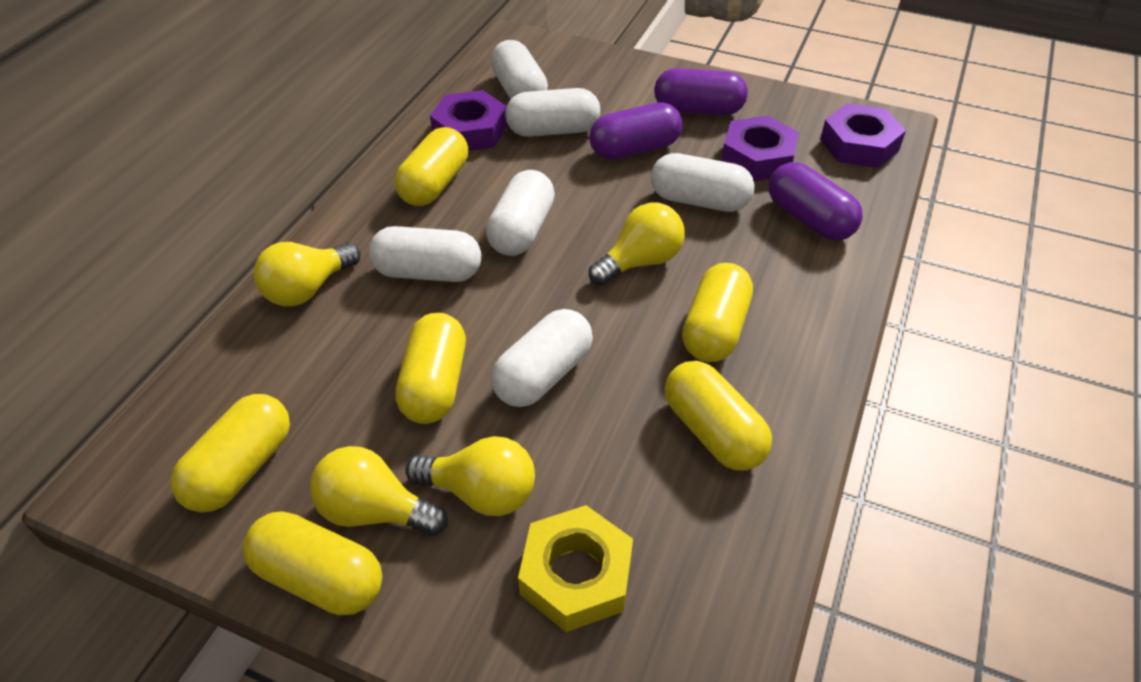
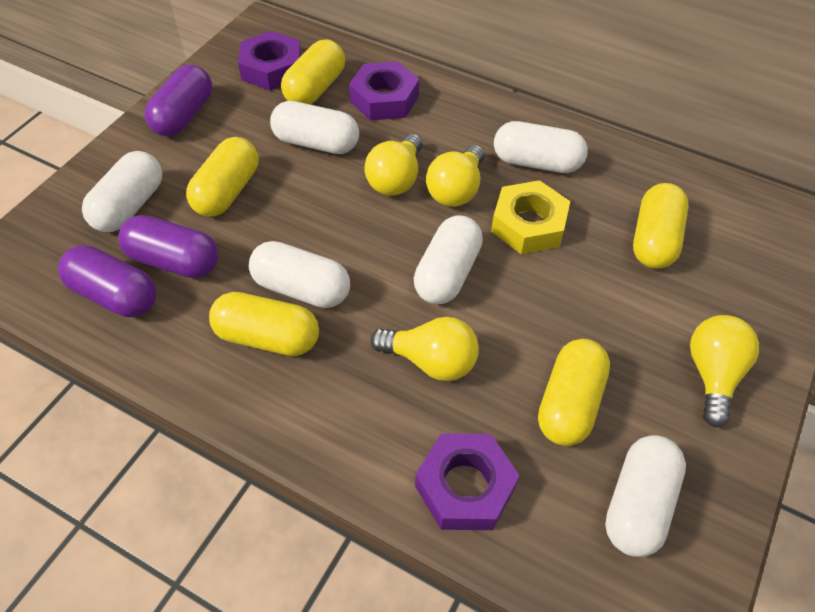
yellow capsule: 6 -> 5

